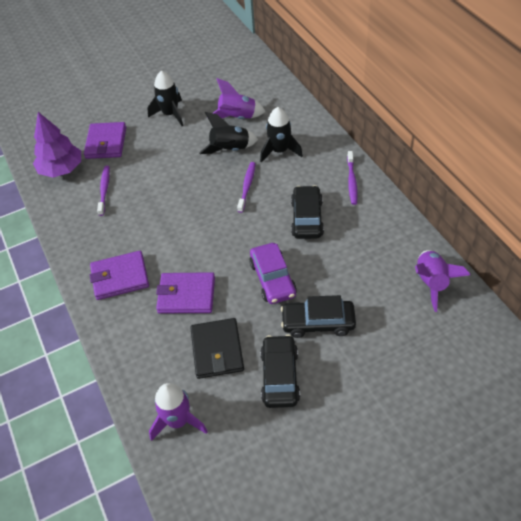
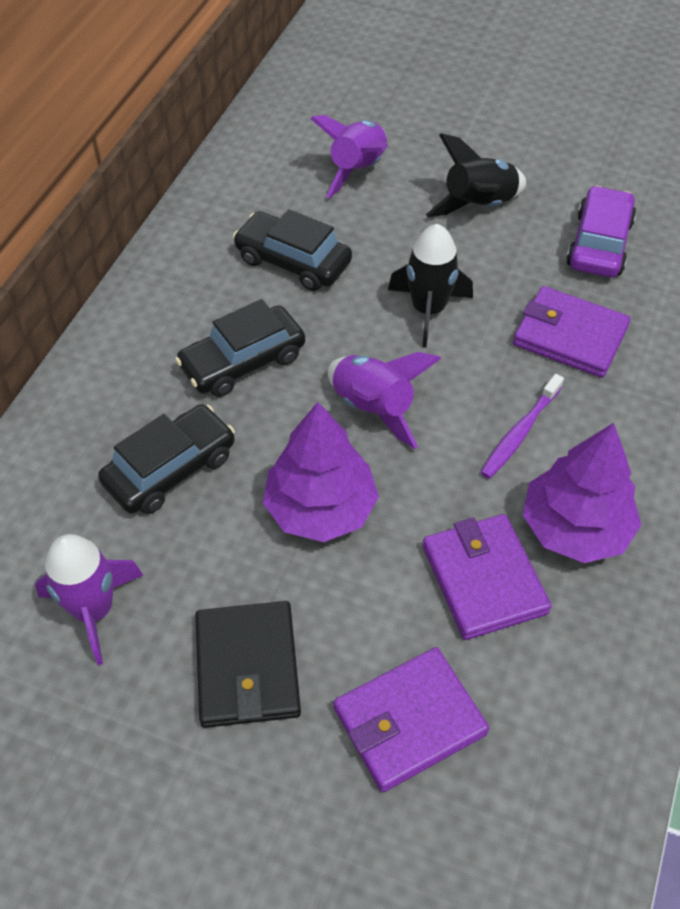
black rocket: 3 -> 2
purple toothbrush: 3 -> 1
purple tree: 1 -> 2

